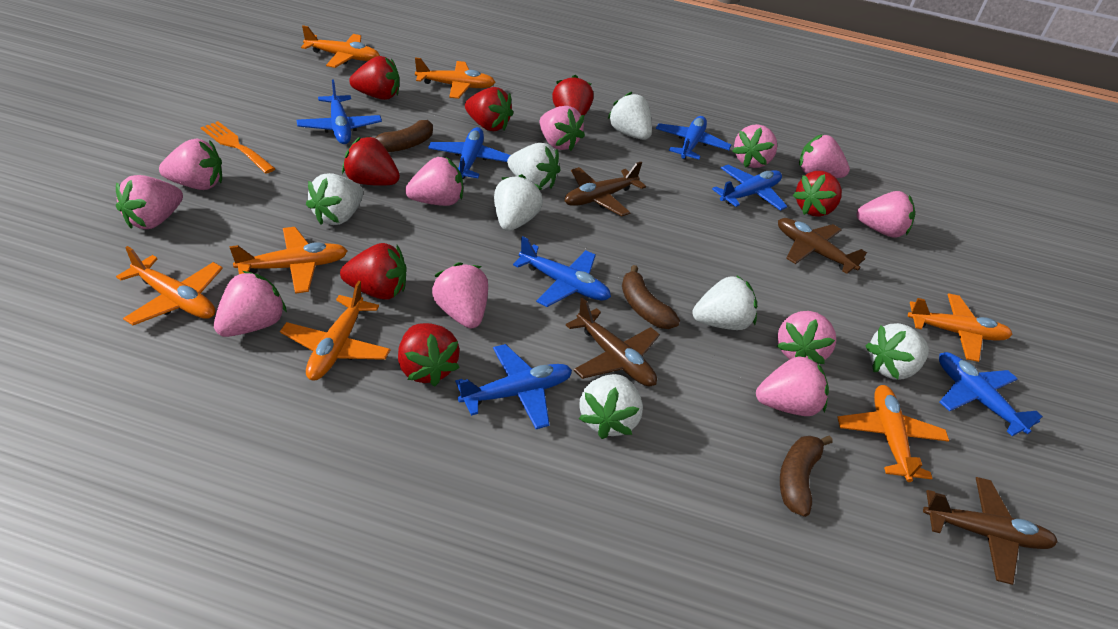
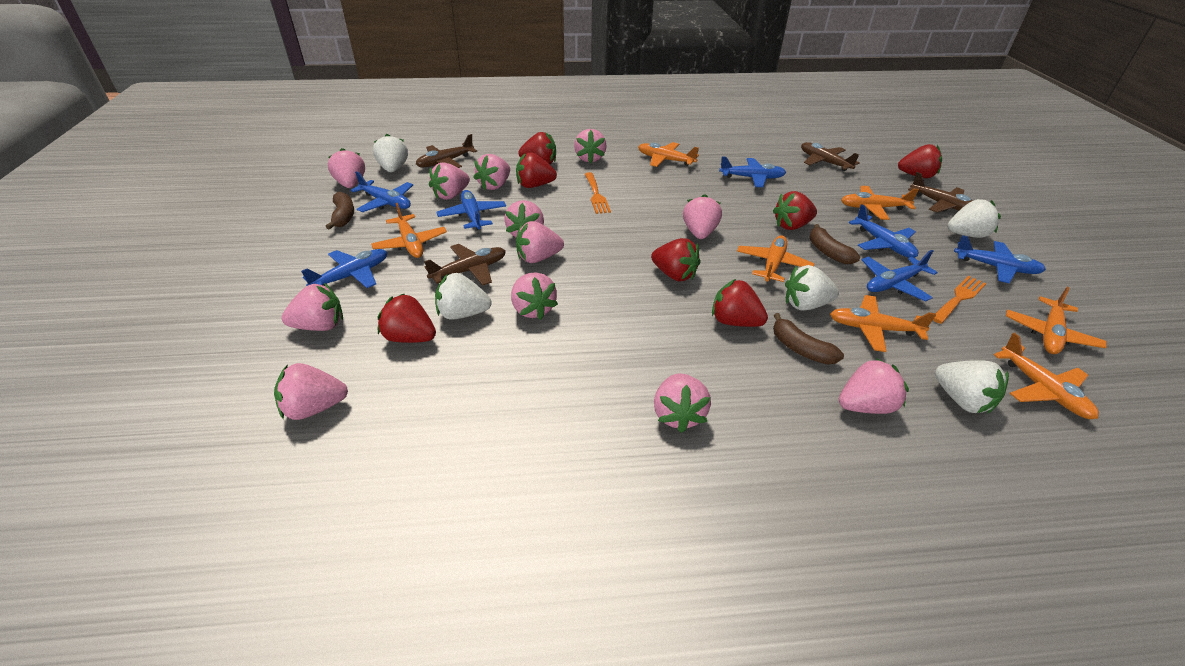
orange fork: 1 -> 2
pink strawberry: 11 -> 12
white strawberry: 7 -> 5

